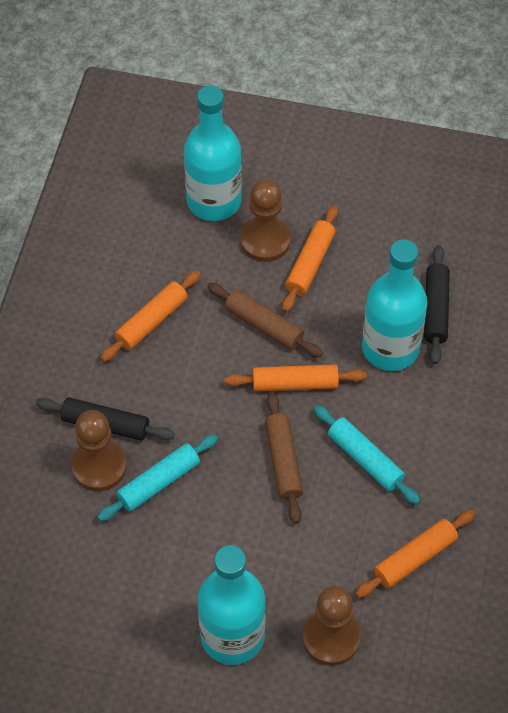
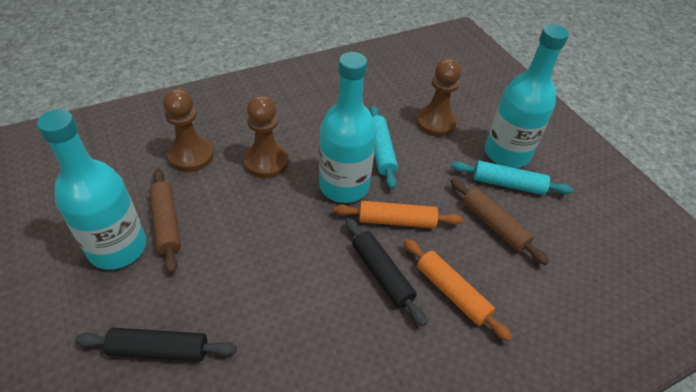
orange rolling pin: 4 -> 2

